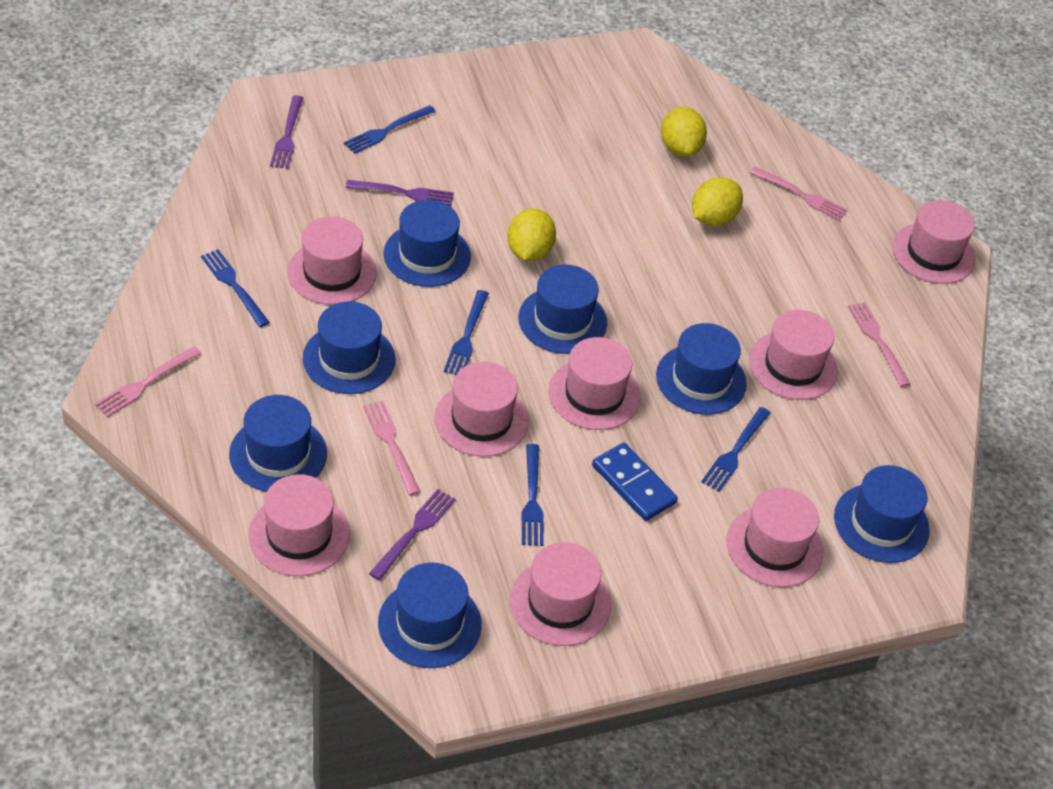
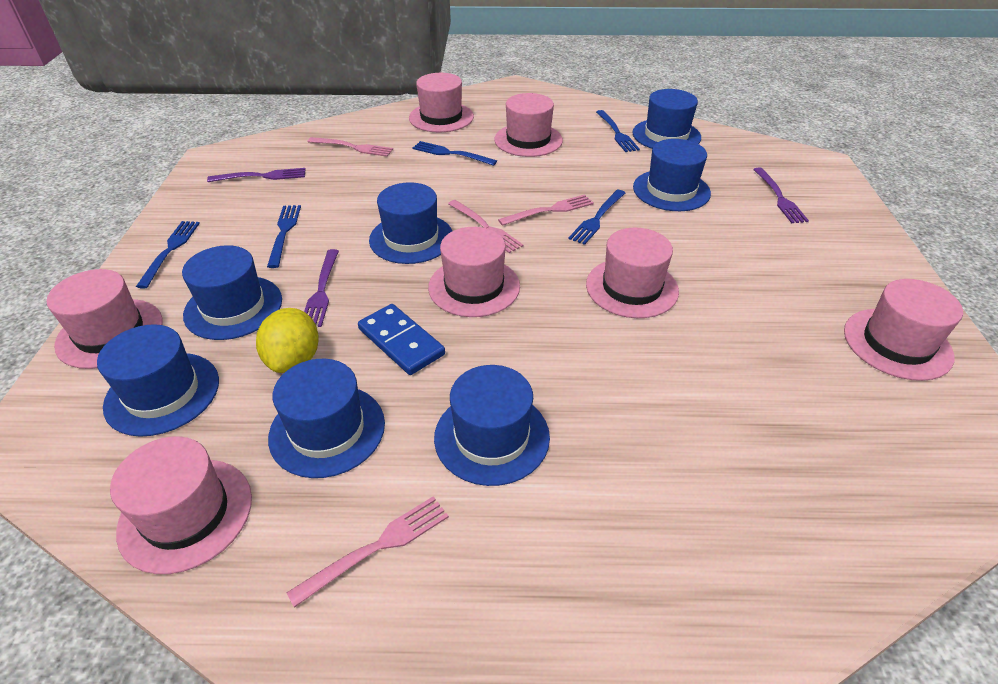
pink hat: 8 -> 7
yellow lemon: 3 -> 1

